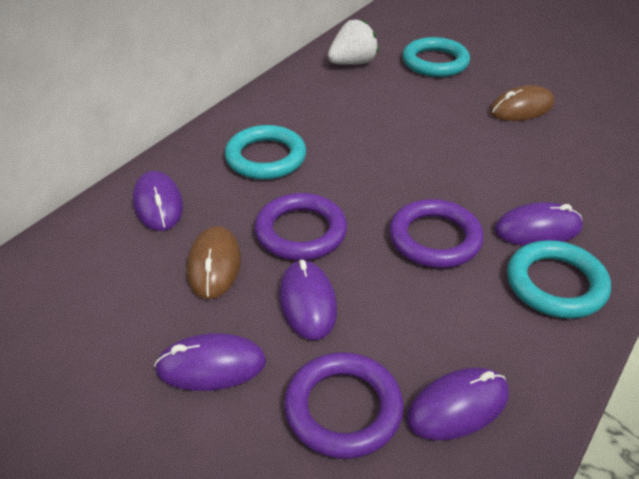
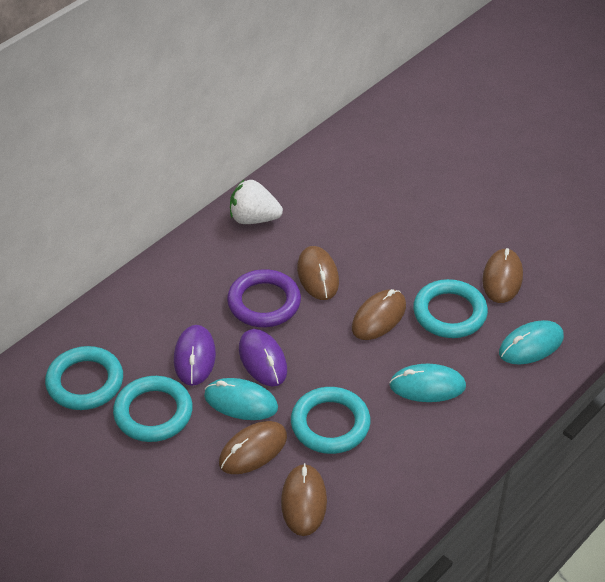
brown mouse: 2 -> 5
purple mouse: 5 -> 2
purple ring: 3 -> 1
turquoise mouse: 0 -> 3
turquoise ring: 3 -> 4

